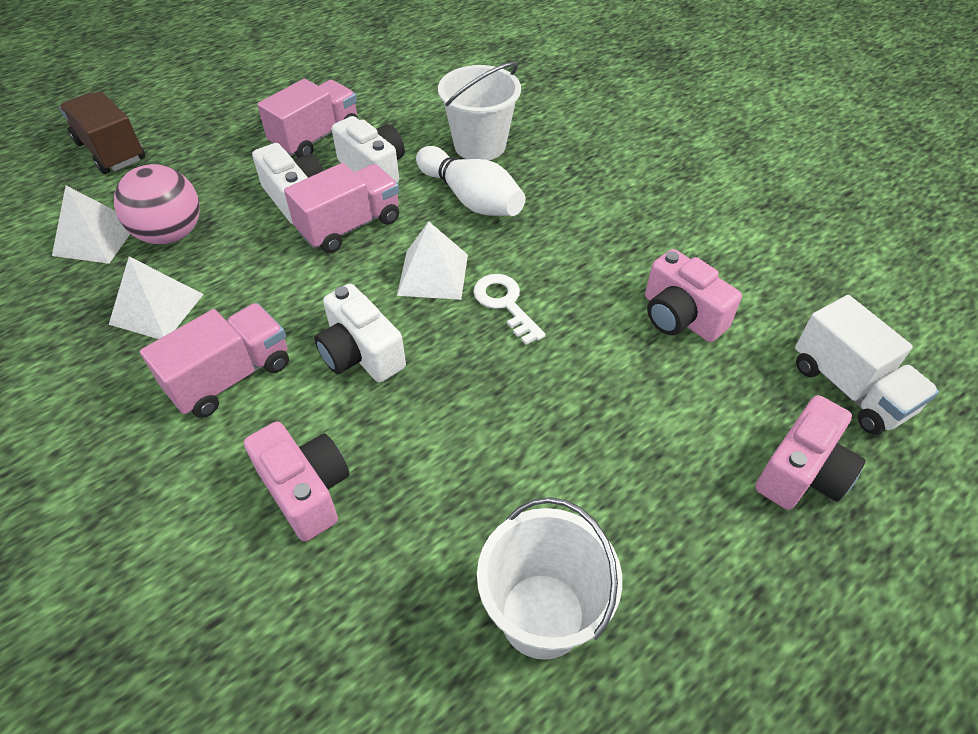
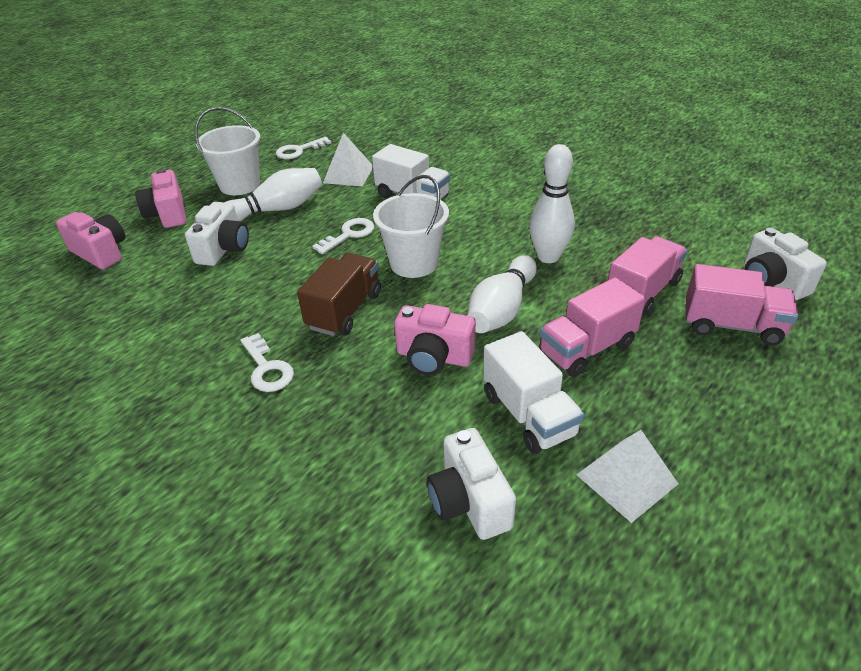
pink ball: 1 -> 0
white bowling pin: 1 -> 3
white key: 1 -> 3
white pyramid: 3 -> 2
white truck: 1 -> 2

